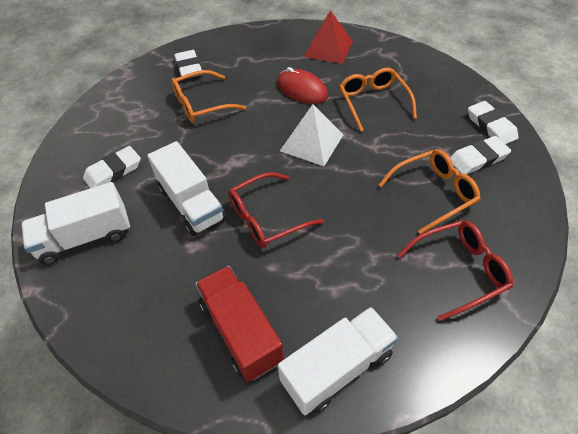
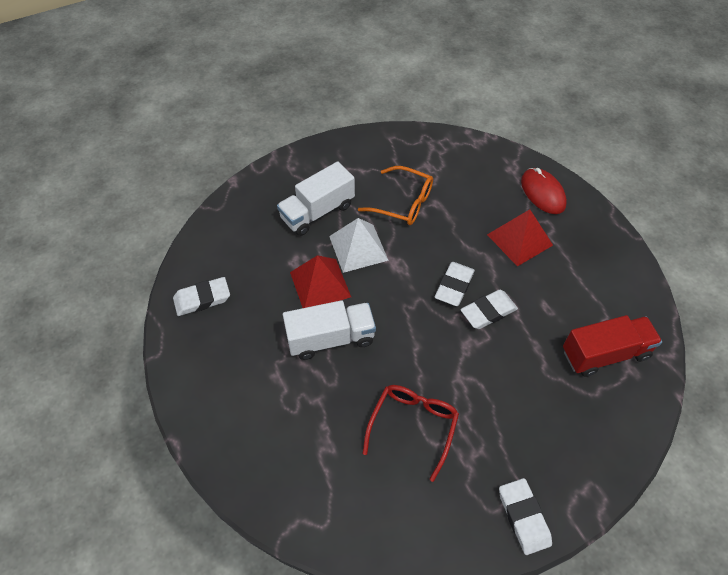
orange glasses: 3 -> 1
red glasses: 2 -> 1
red pyramid: 1 -> 2
white truck: 3 -> 2

